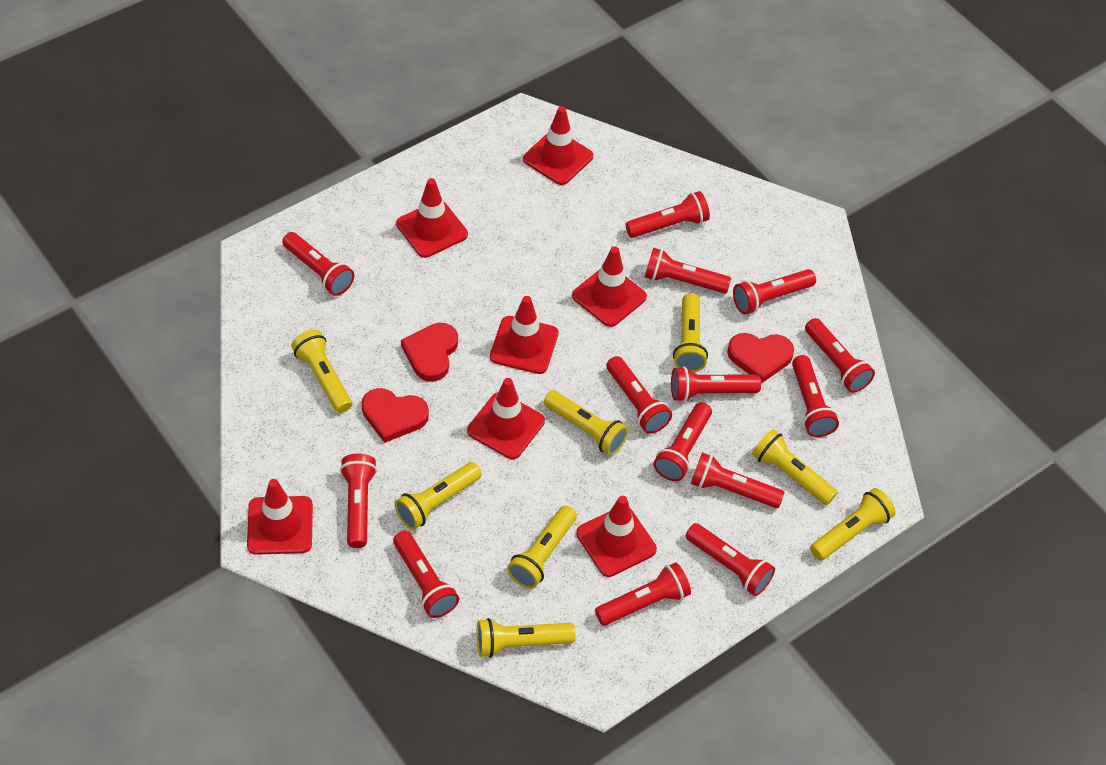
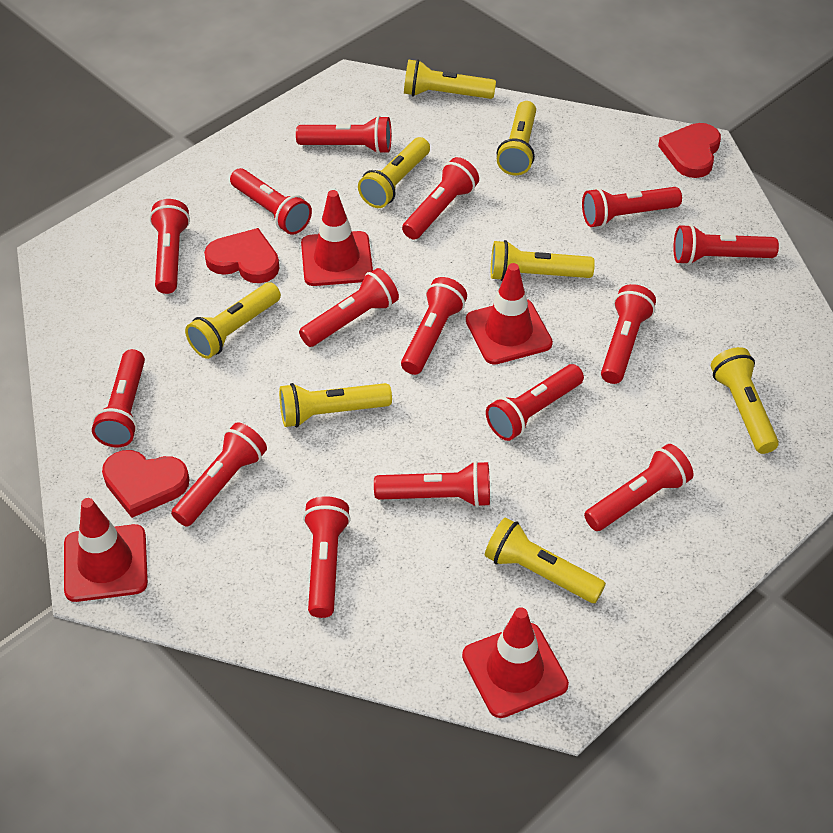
red flashlight: 14 -> 15
red traffic cone: 7 -> 4

